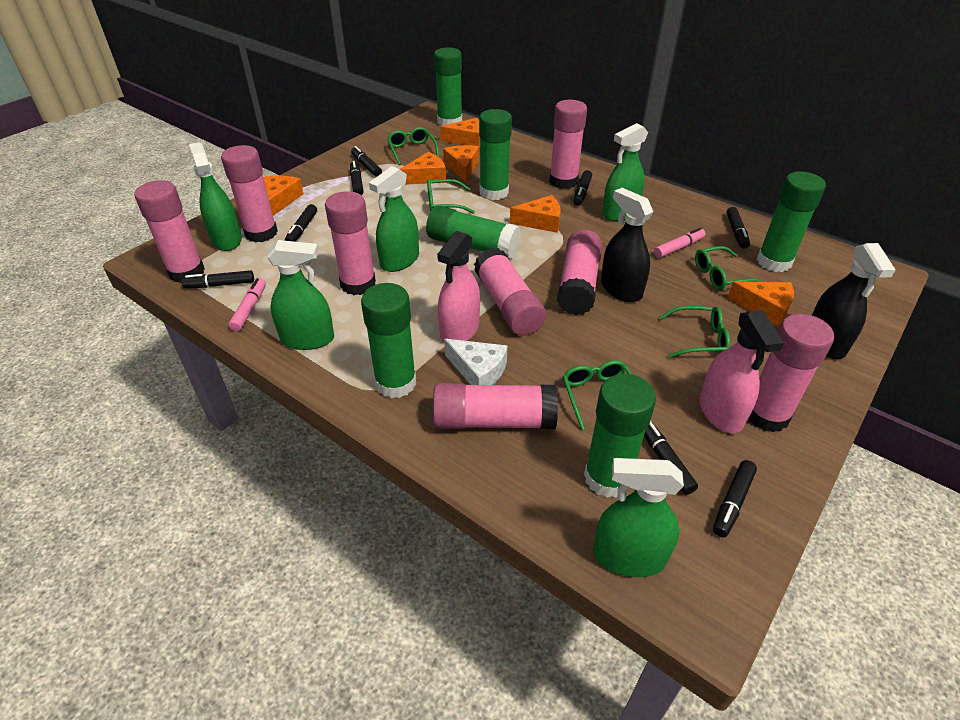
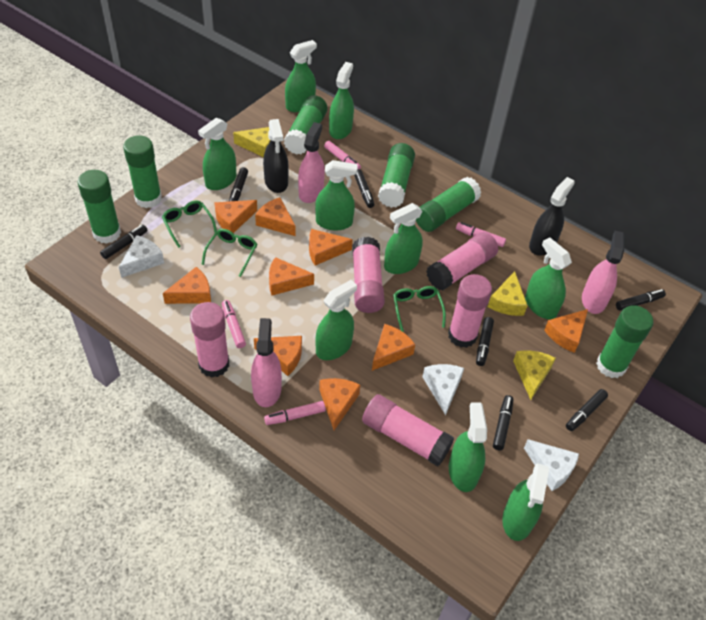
black marker: 8 -> 7
green glasses: 5 -> 3
green spray bottle: 5 -> 9
orange cheese: 6 -> 9
pink glue stick: 8 -> 5
pink marker: 2 -> 4
pink spray bottle: 2 -> 3
white cheese: 1 -> 3
yellow cheese: 0 -> 3

